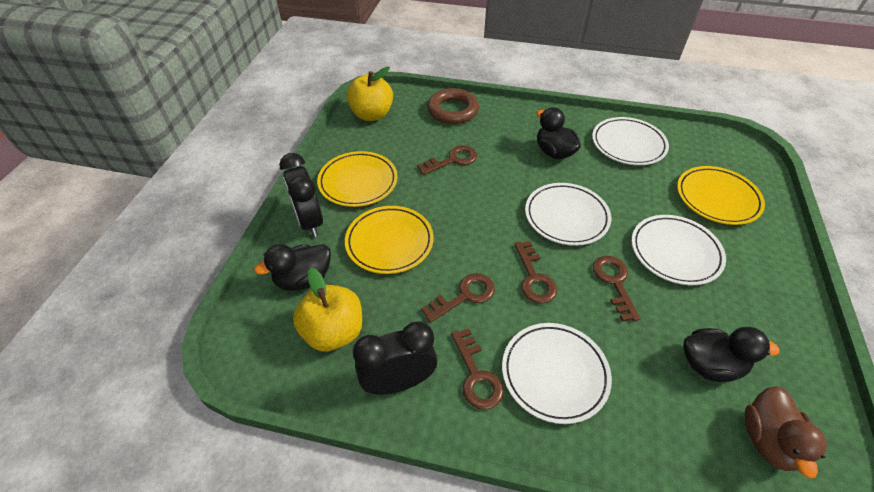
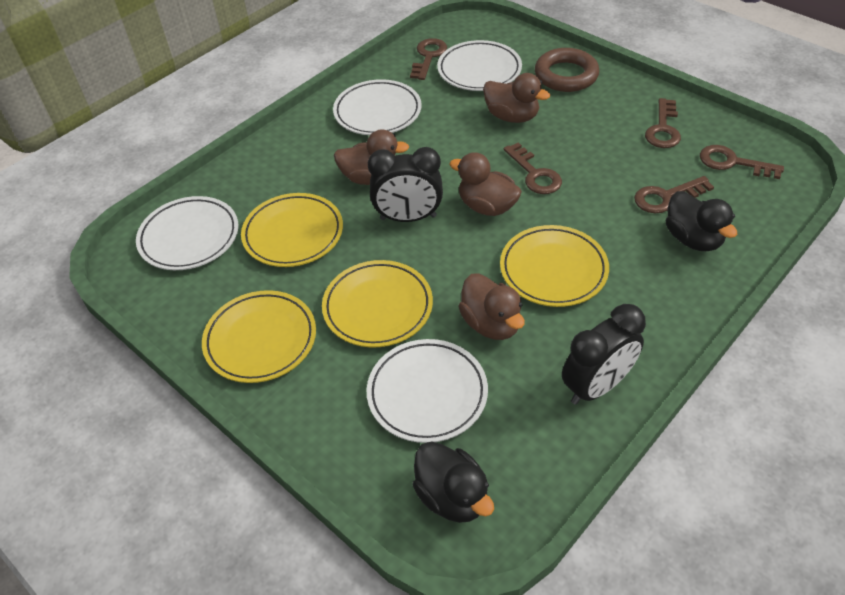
black duck: 3 -> 2
brown duck: 1 -> 4
yellow apple: 2 -> 0
yellow plate: 3 -> 4

